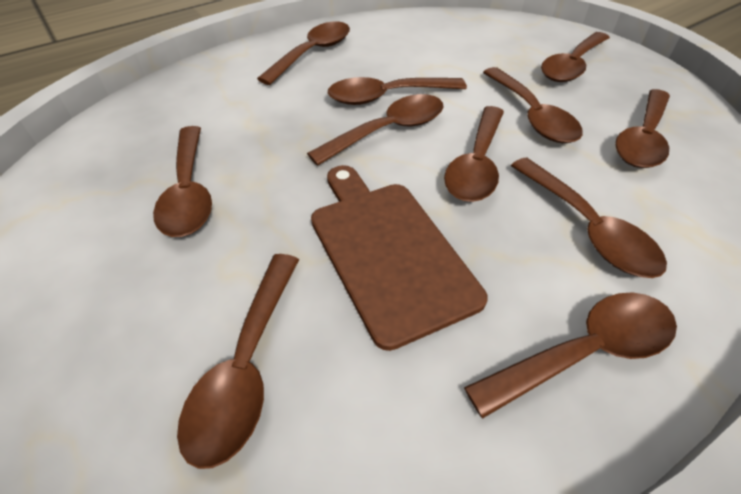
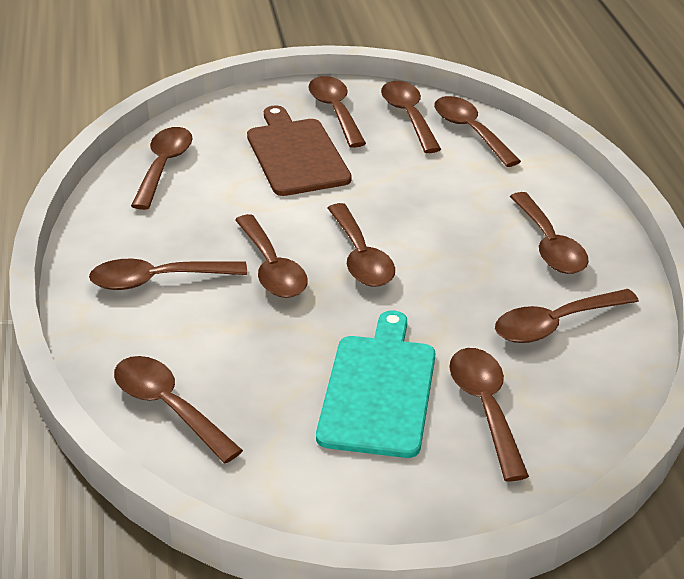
turquoise cutting board: 0 -> 1

